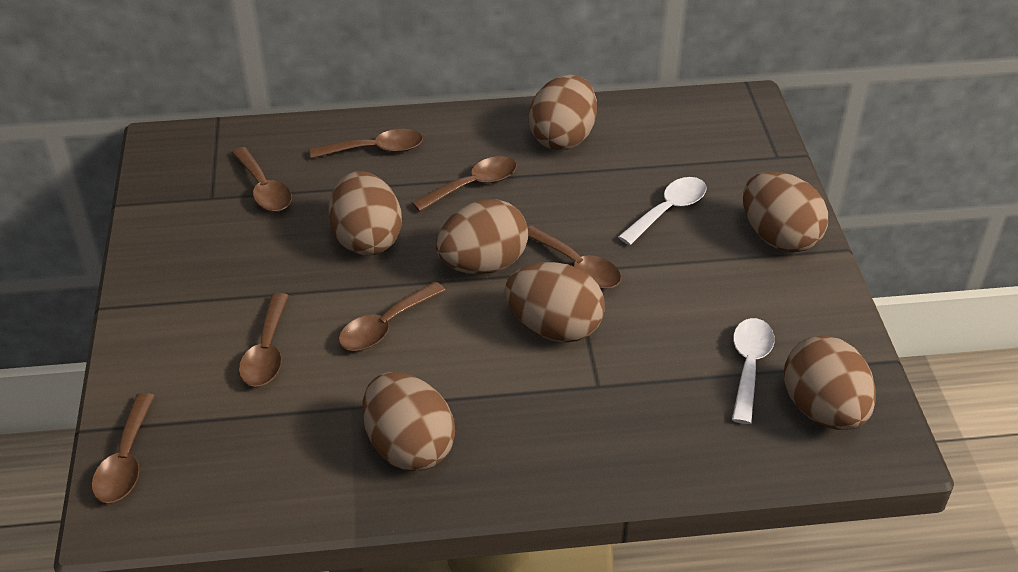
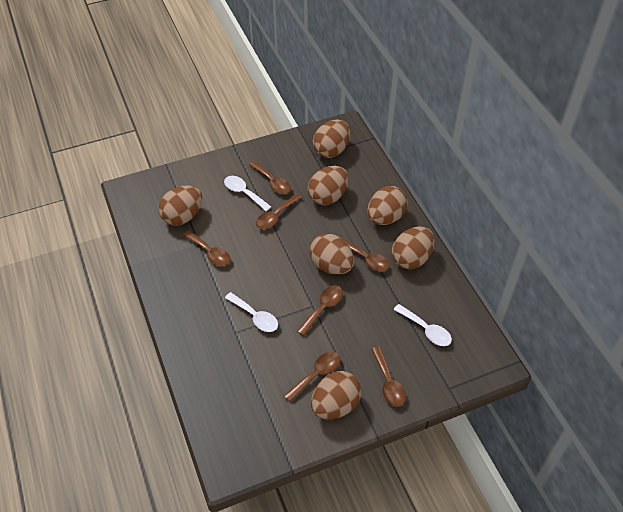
white spoon: 2 -> 3

